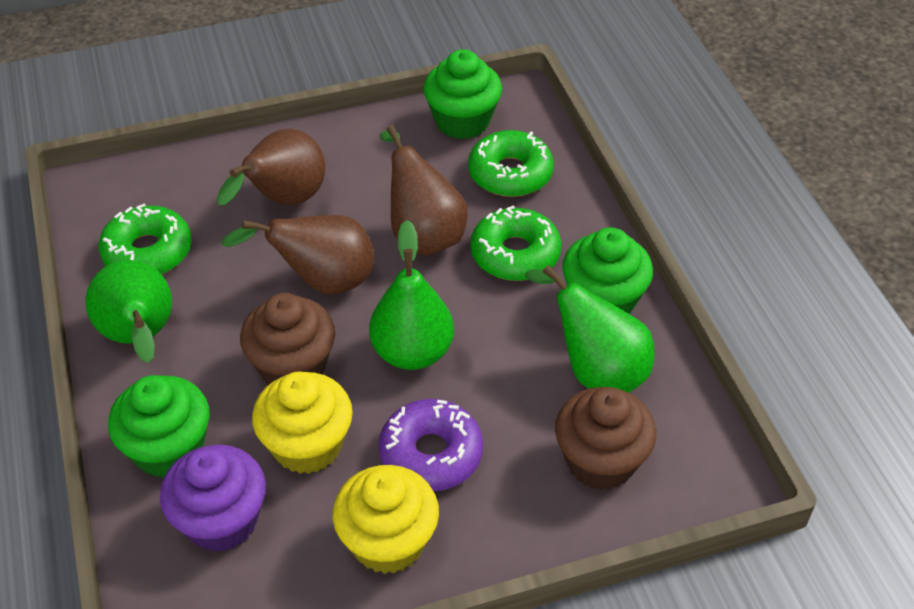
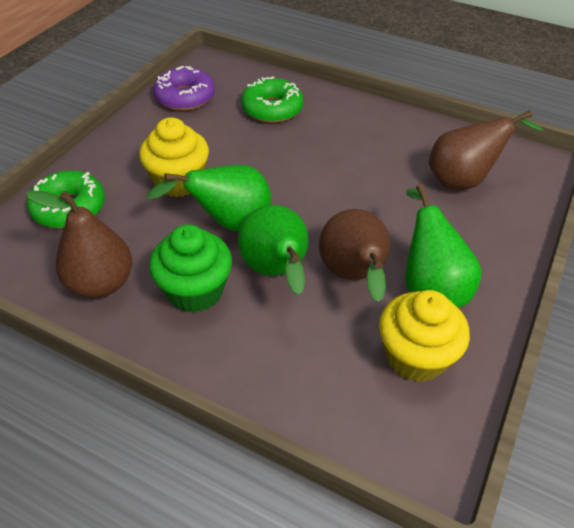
brown cupcake: 2 -> 0
green cupcake: 3 -> 1
green donut: 3 -> 2
purple cupcake: 1 -> 0

